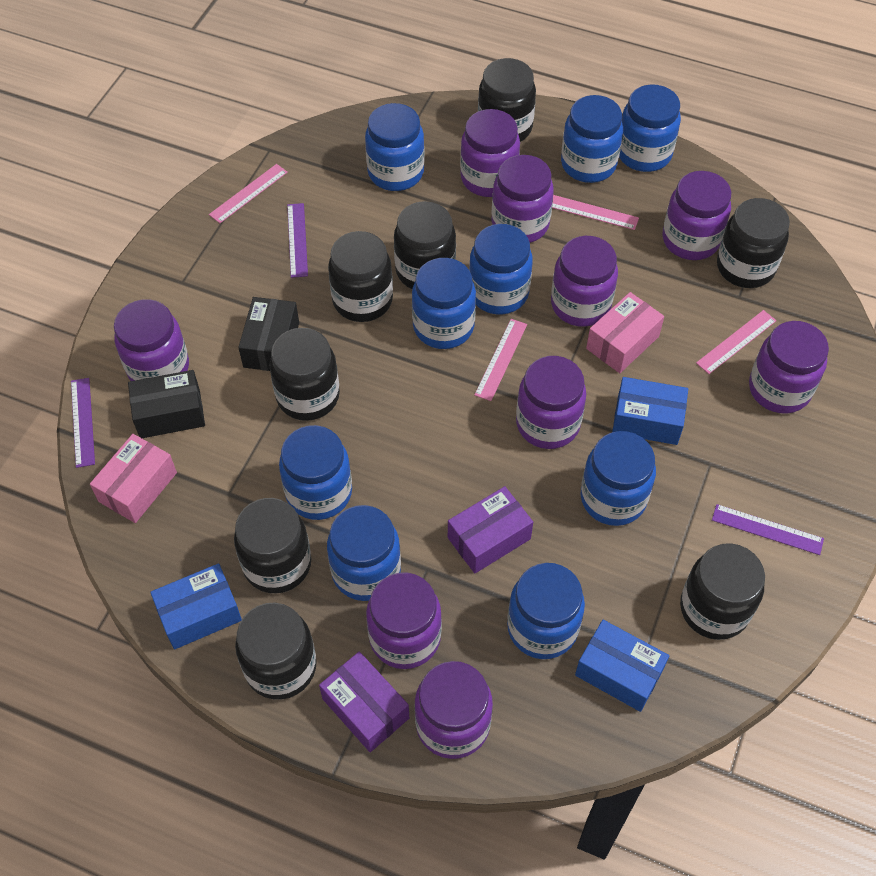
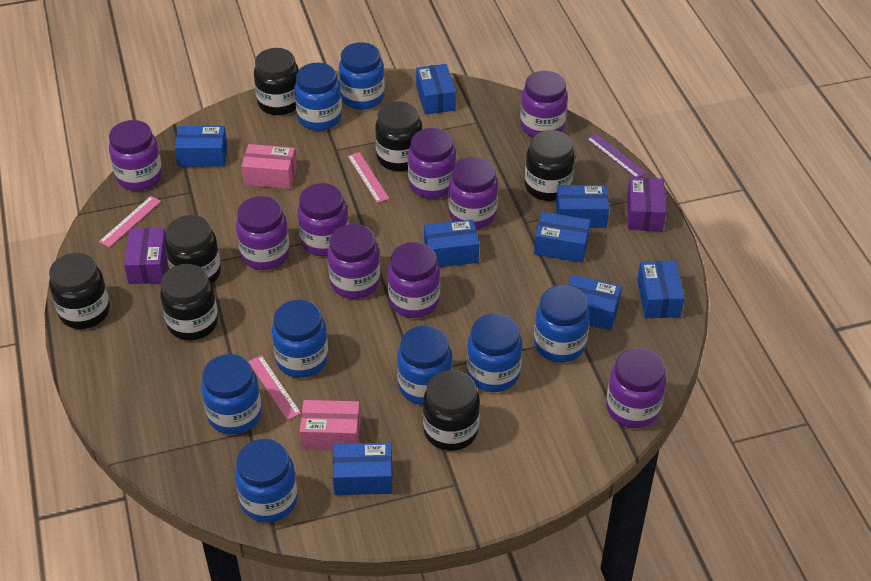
black box: 2 -> 0
black jar: 8 -> 7
blue box: 3 -> 8
blue jar: 9 -> 8
pink ruler: 4 -> 3
purple ruler: 3 -> 1

